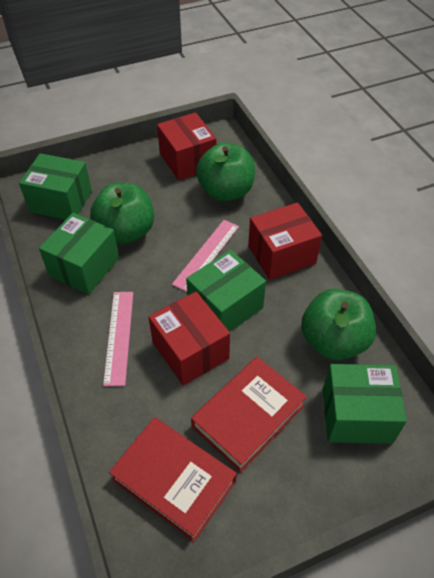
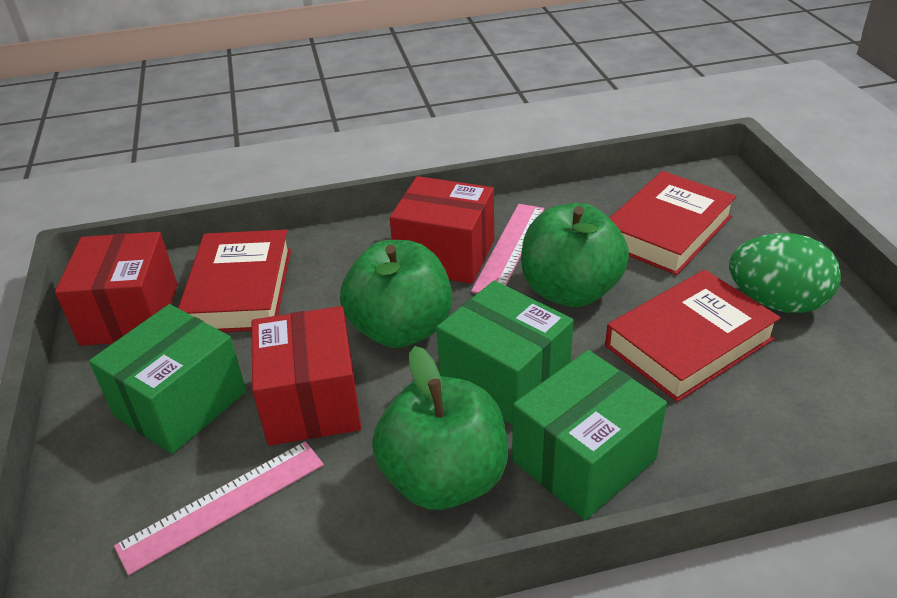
green box: 4 -> 3
green egg: 0 -> 1
red book: 2 -> 3

